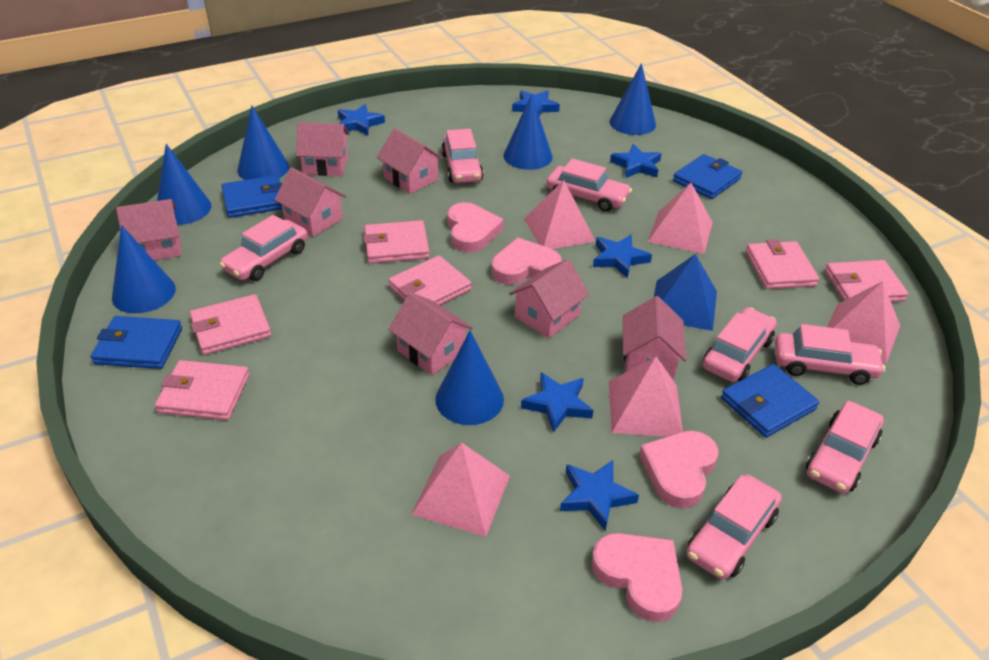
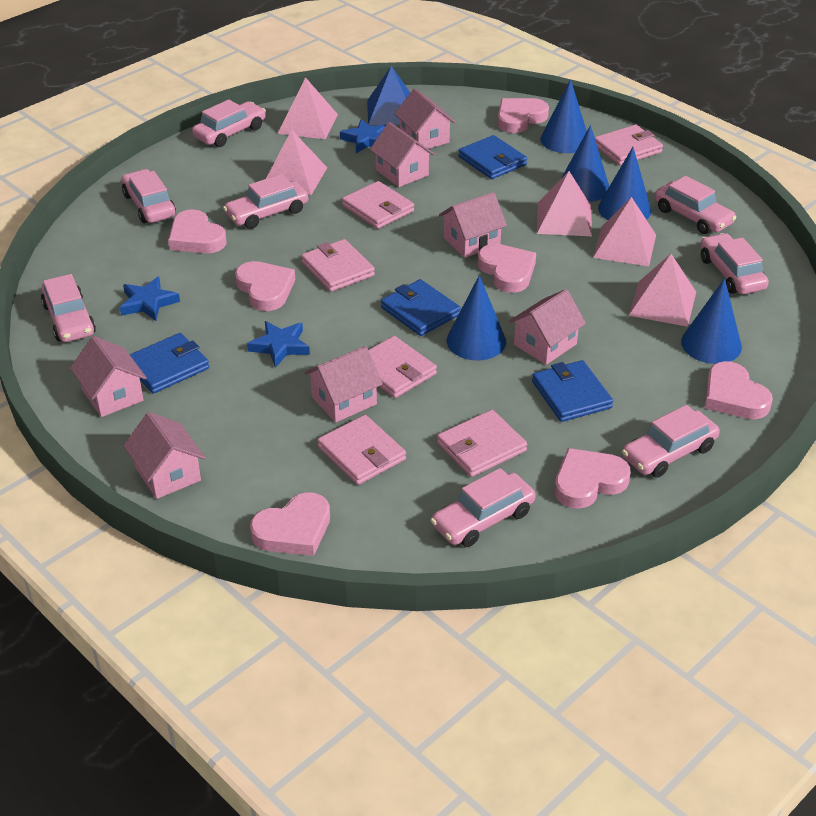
blue cone: 6 -> 5
blue star: 6 -> 3
pink car: 7 -> 8
pink heart: 4 -> 7

